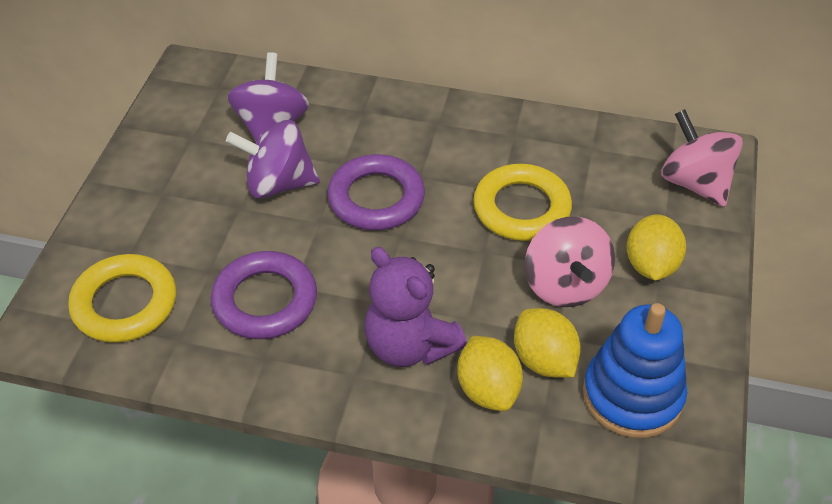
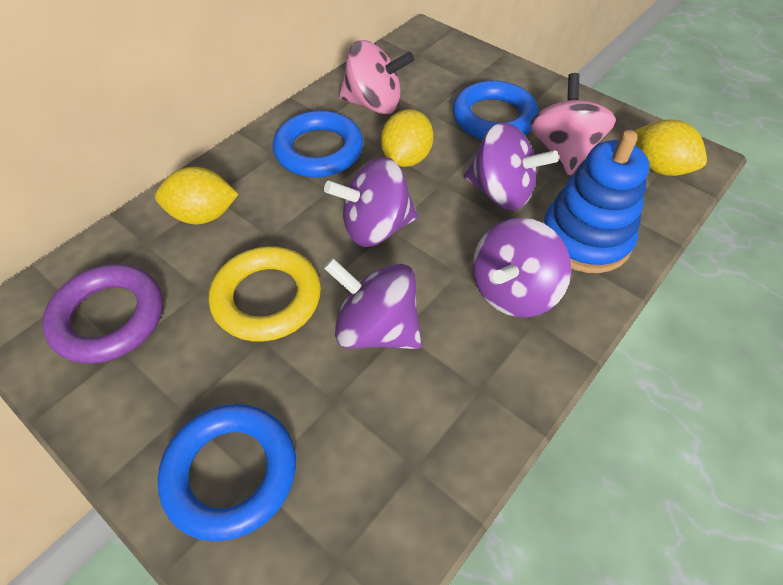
blue ring: 0 -> 3
purple ring: 2 -> 1
purple spinning top: 2 -> 4
purple teddy bear: 1 -> 0
yellow ring: 2 -> 1

